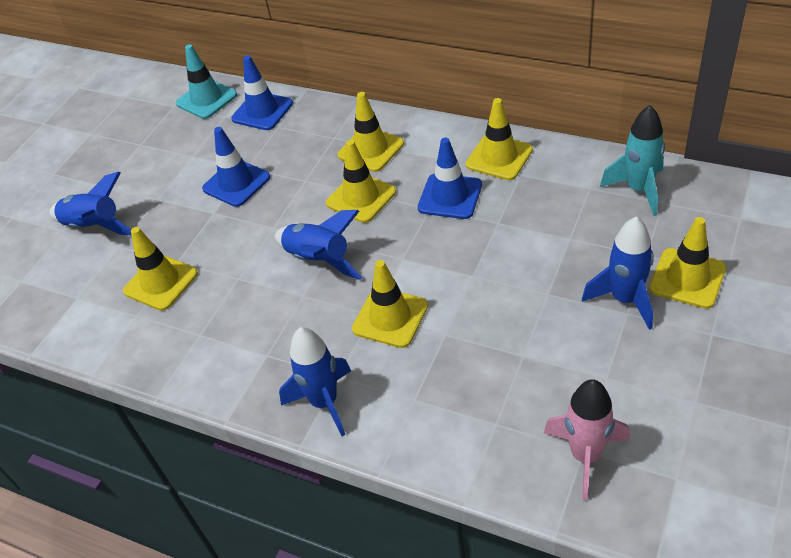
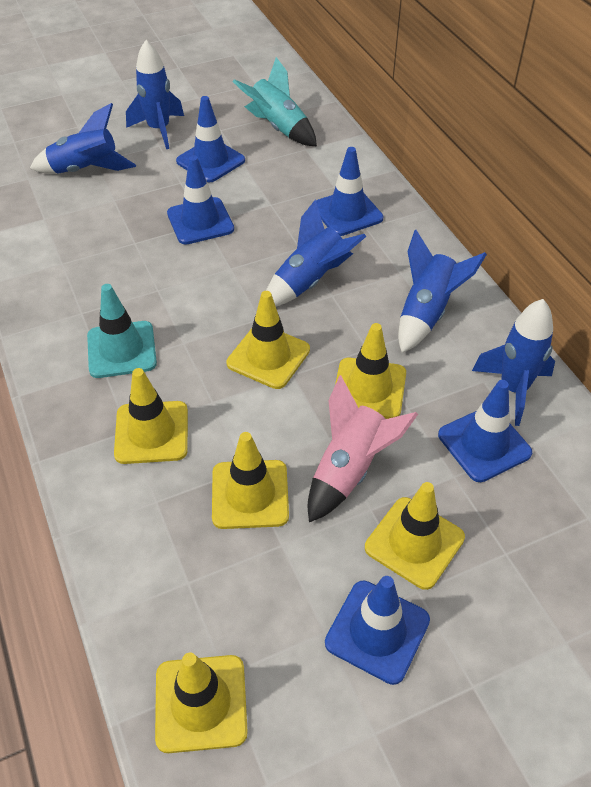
blue rocket: 4 -> 5
blue traffic cone: 3 -> 5

